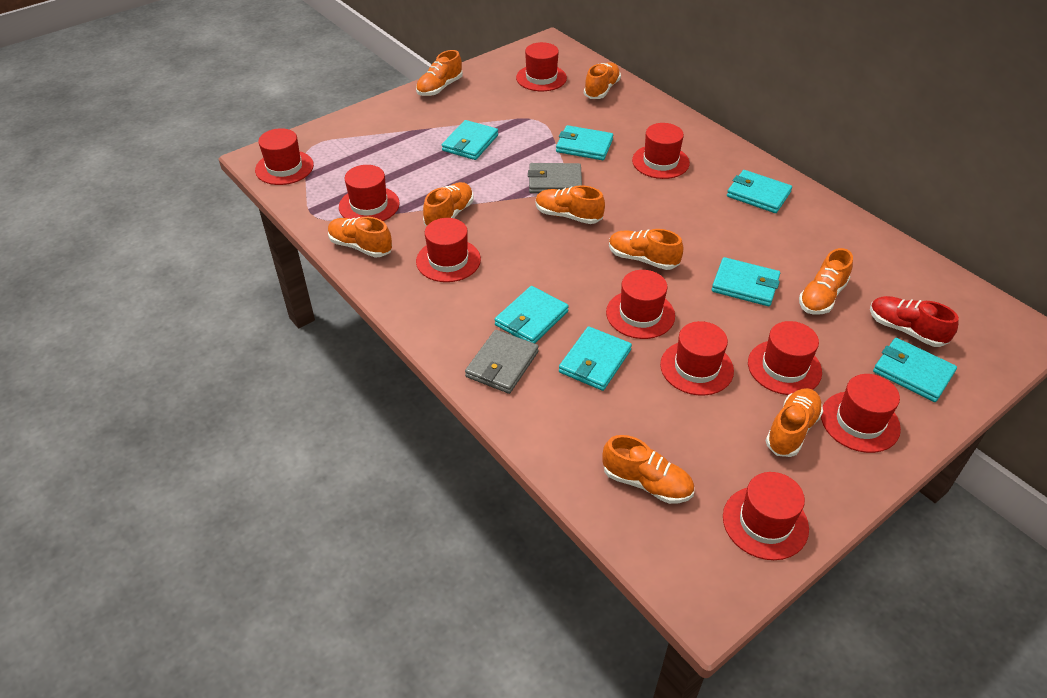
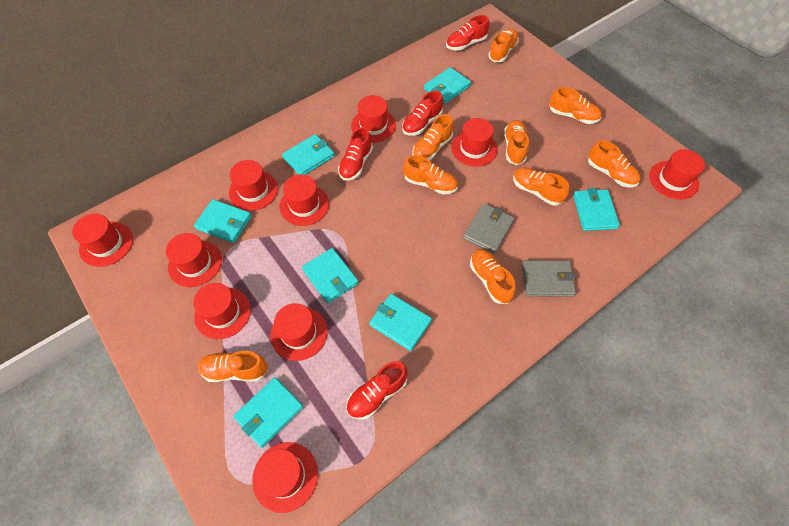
red shoe: 1 -> 4

